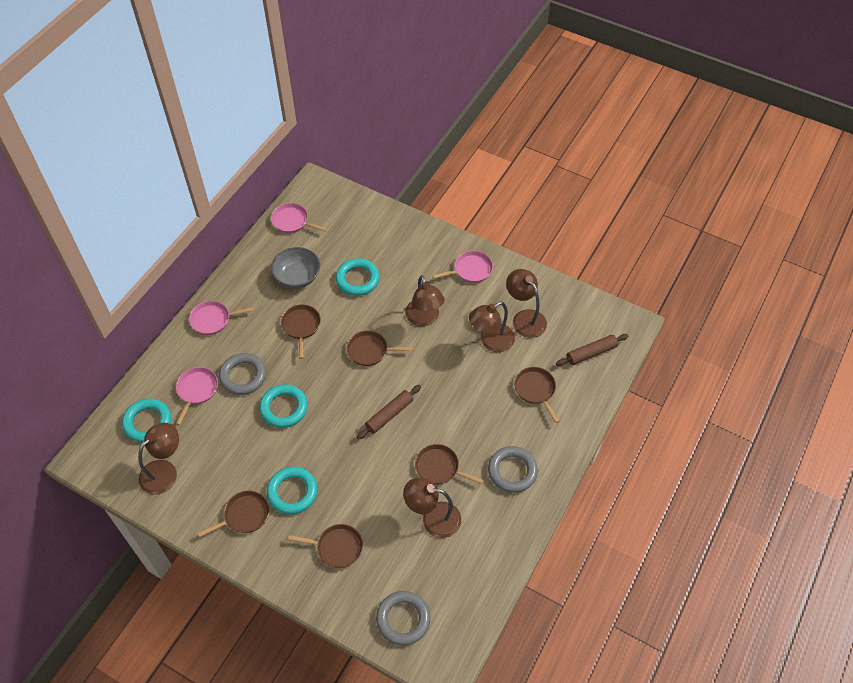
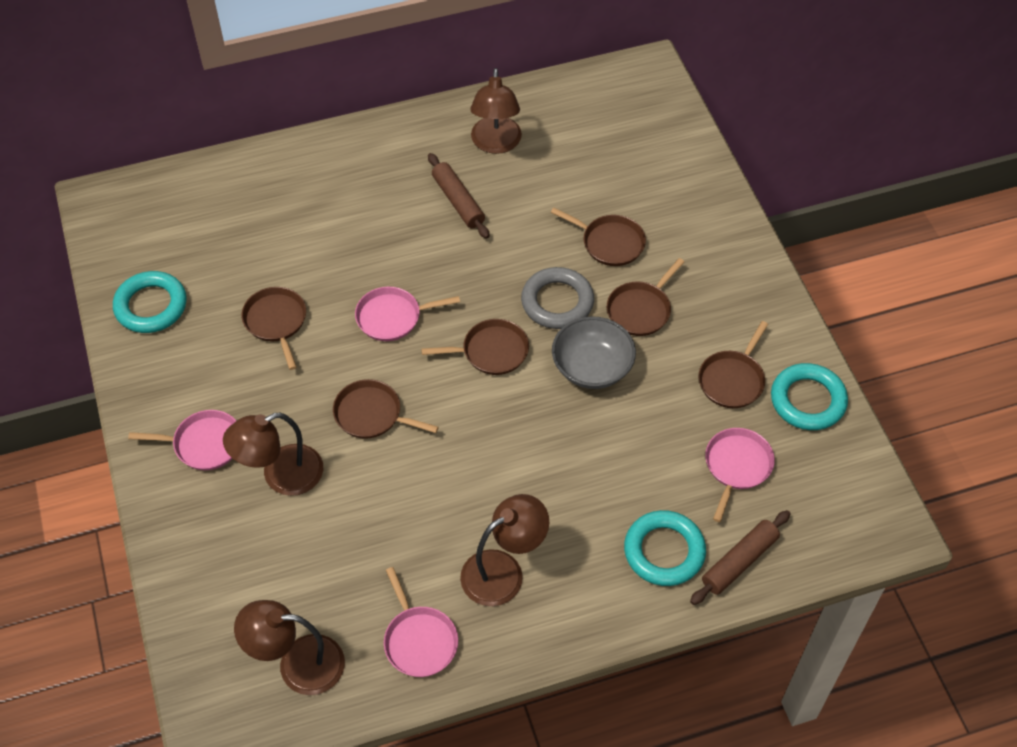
brown lamp: 5 -> 4
grey ring: 3 -> 1
turquoise ring: 4 -> 3

